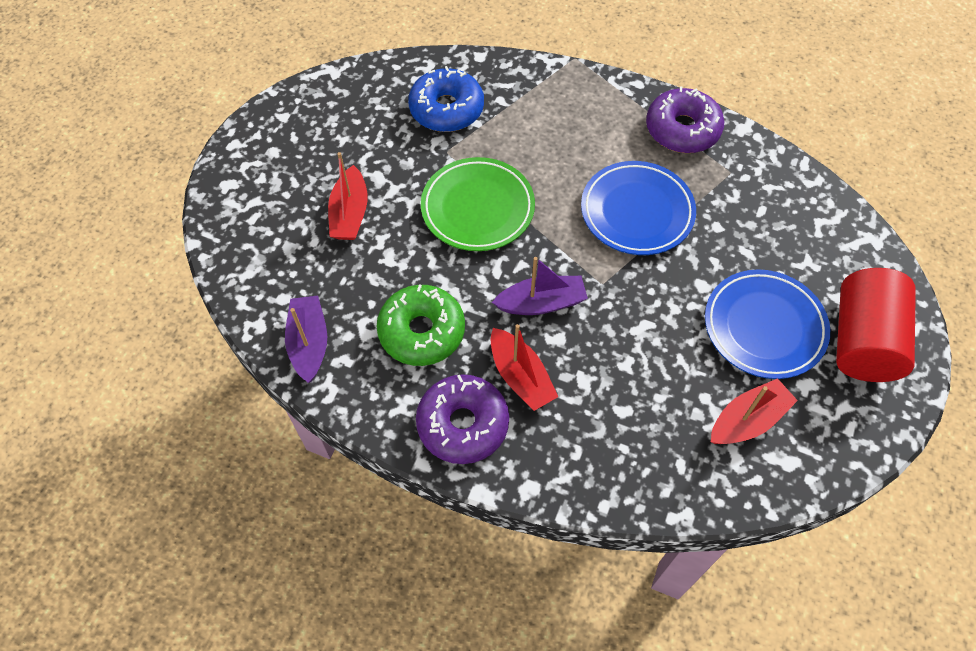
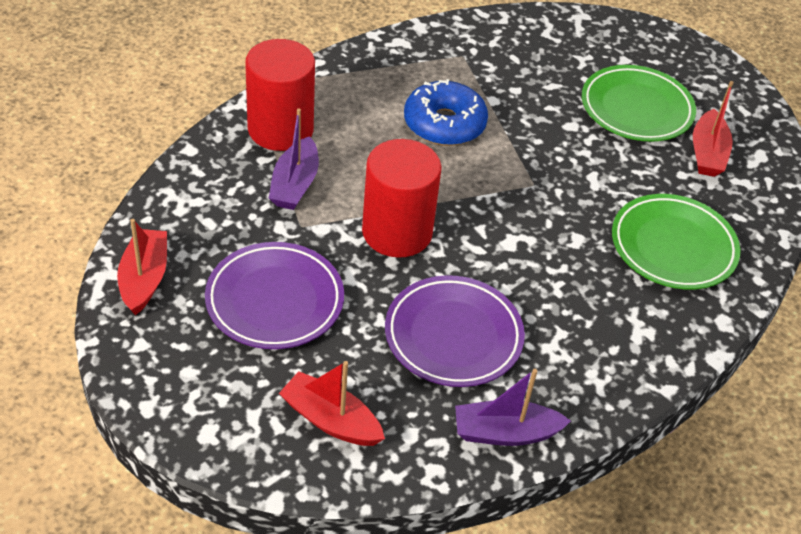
blue plate: 2 -> 0
green donut: 1 -> 0
green plate: 1 -> 2
purple donut: 2 -> 0
purple plate: 0 -> 2
red cylinder: 1 -> 2

